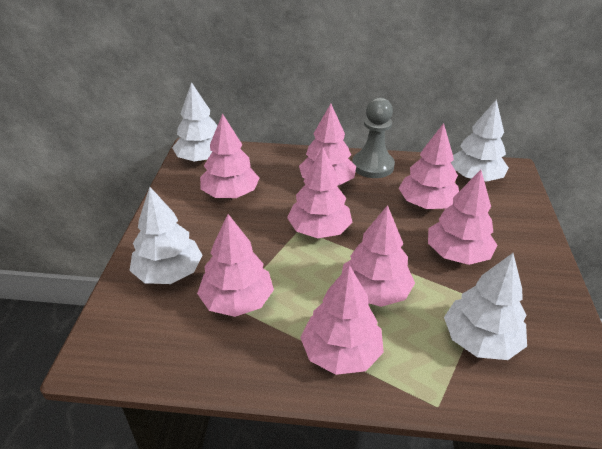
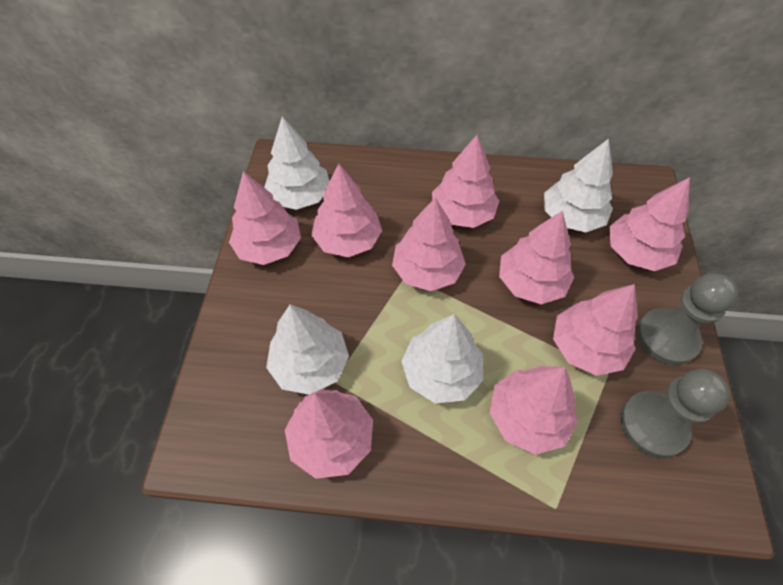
grey pawn: 1 -> 2
pink tree: 8 -> 9

